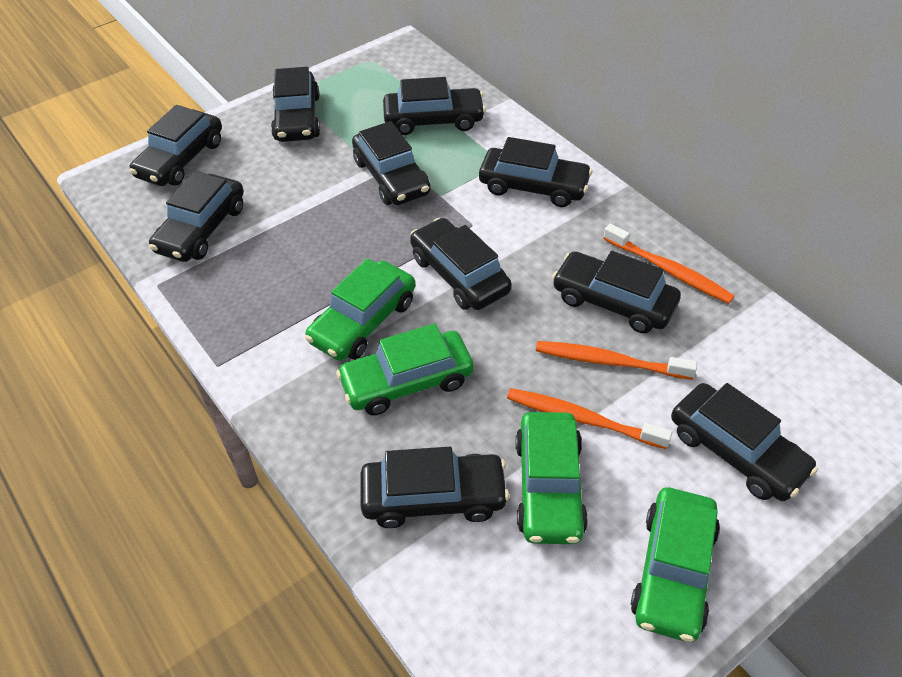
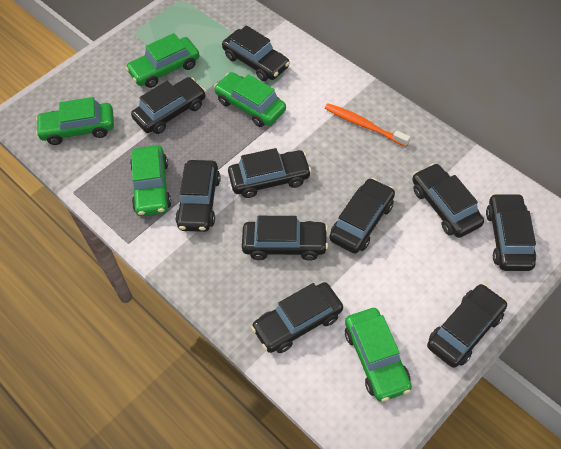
green car: 4 -> 5
orange toothbrush: 3 -> 1

